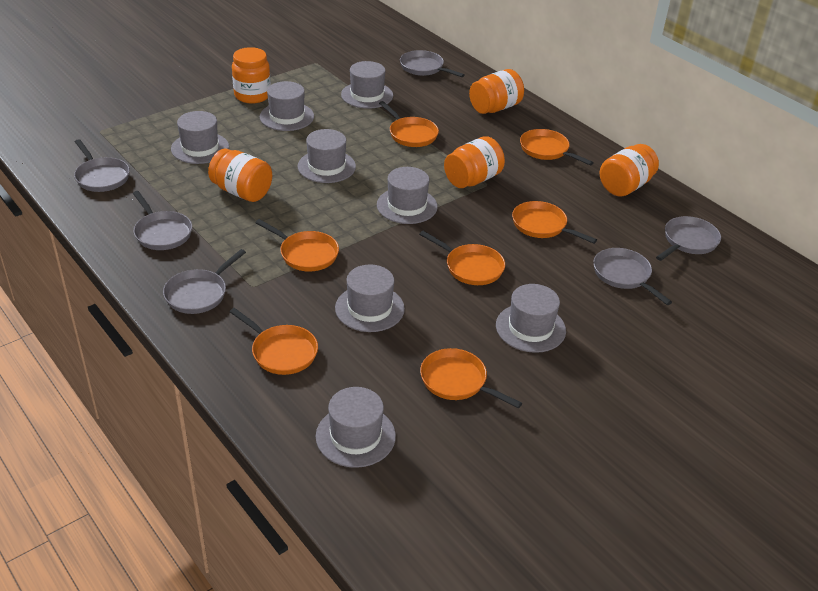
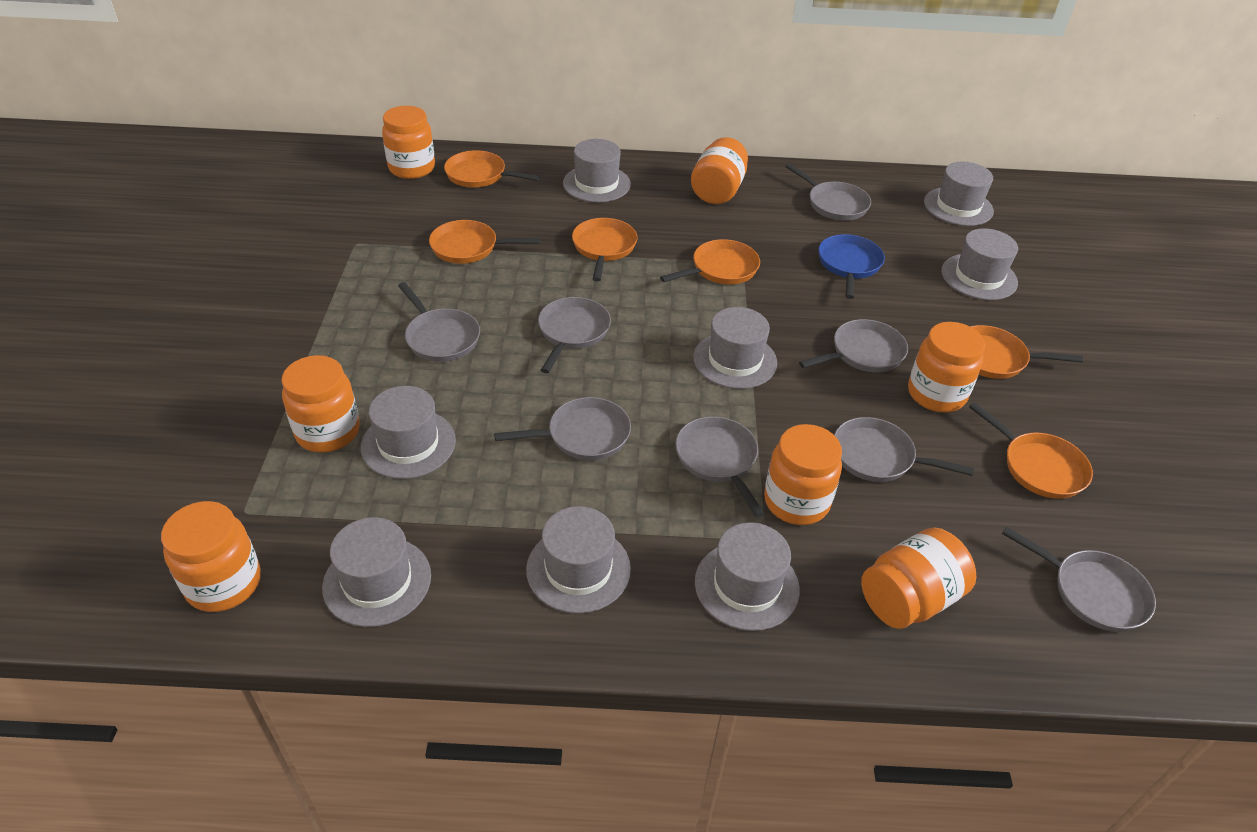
blue pan: 0 -> 1
grey pan: 6 -> 8
orange jar: 5 -> 7
orange pan: 7 -> 6

